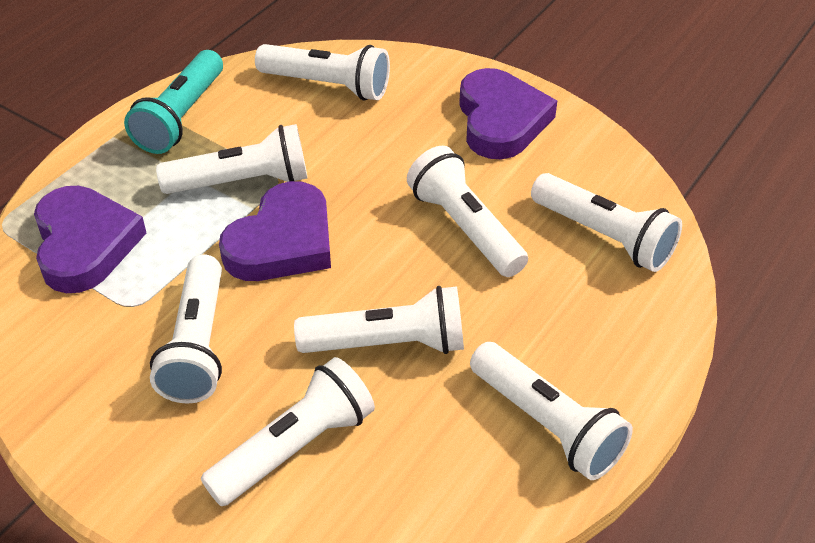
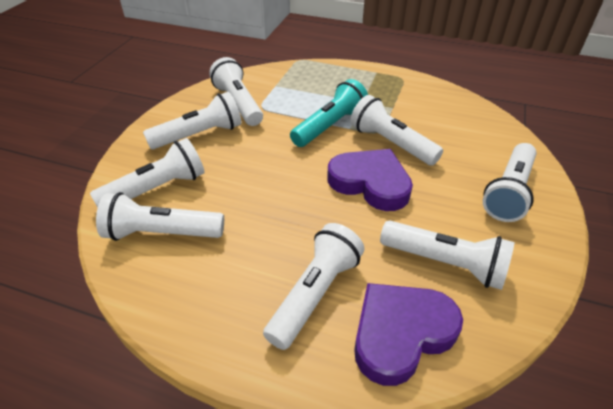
purple heart: 3 -> 2

